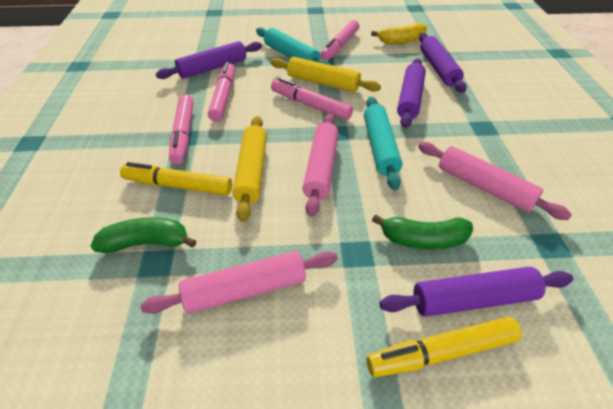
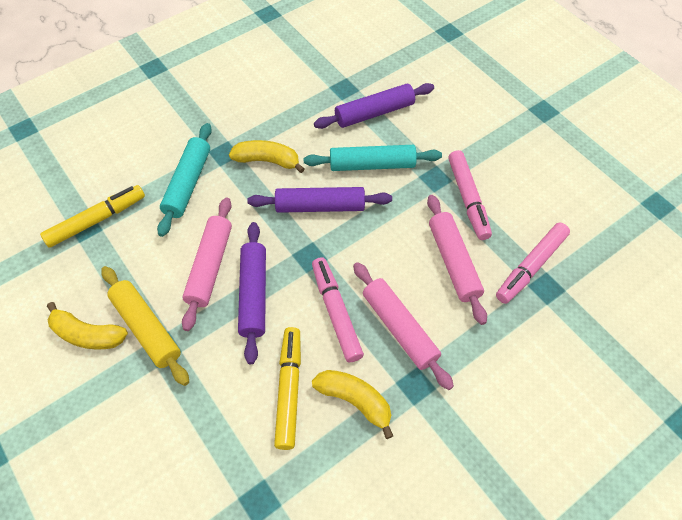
green banana: 2 -> 0
pink marker: 4 -> 3
purple rolling pin: 4 -> 3
yellow banana: 1 -> 3
yellow rolling pin: 2 -> 1

